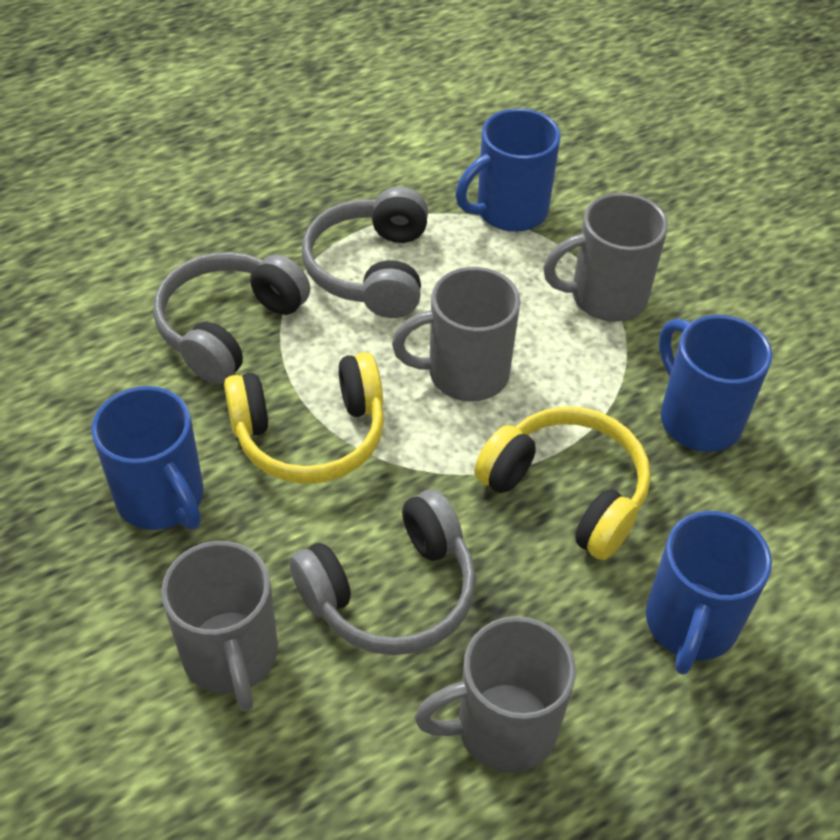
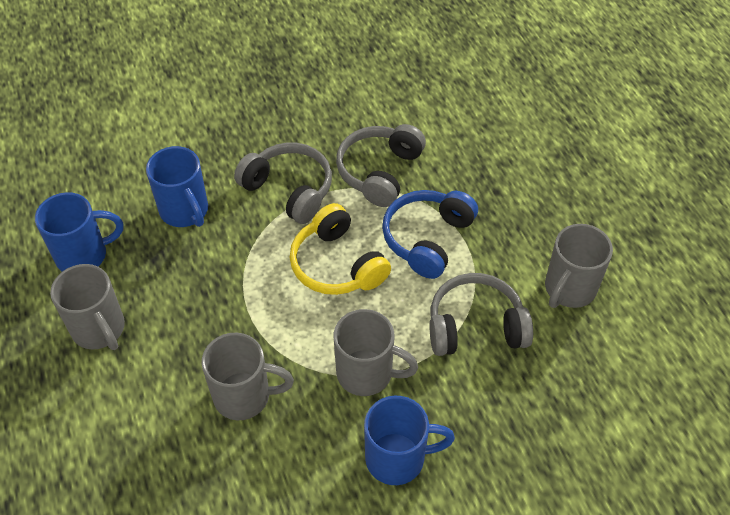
blue headphones: 0 -> 1
blue mug: 4 -> 3
yellow headphones: 2 -> 1

